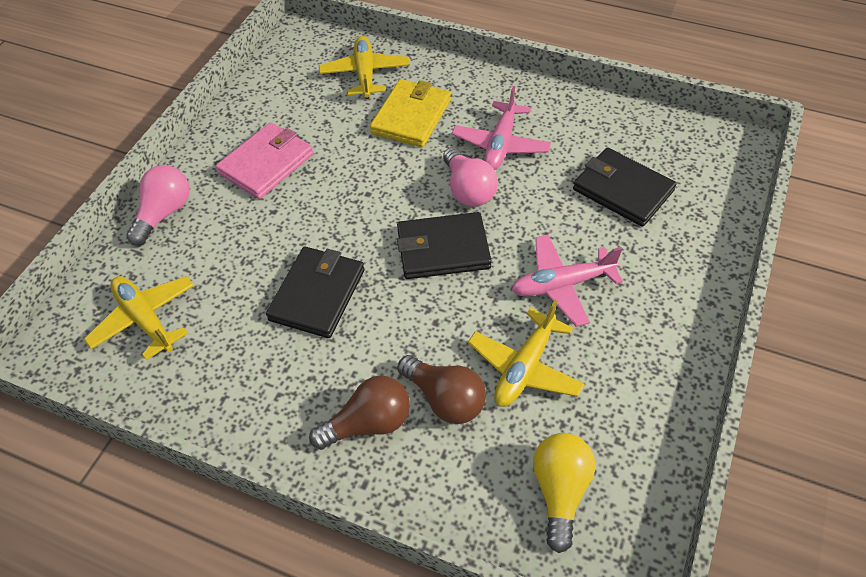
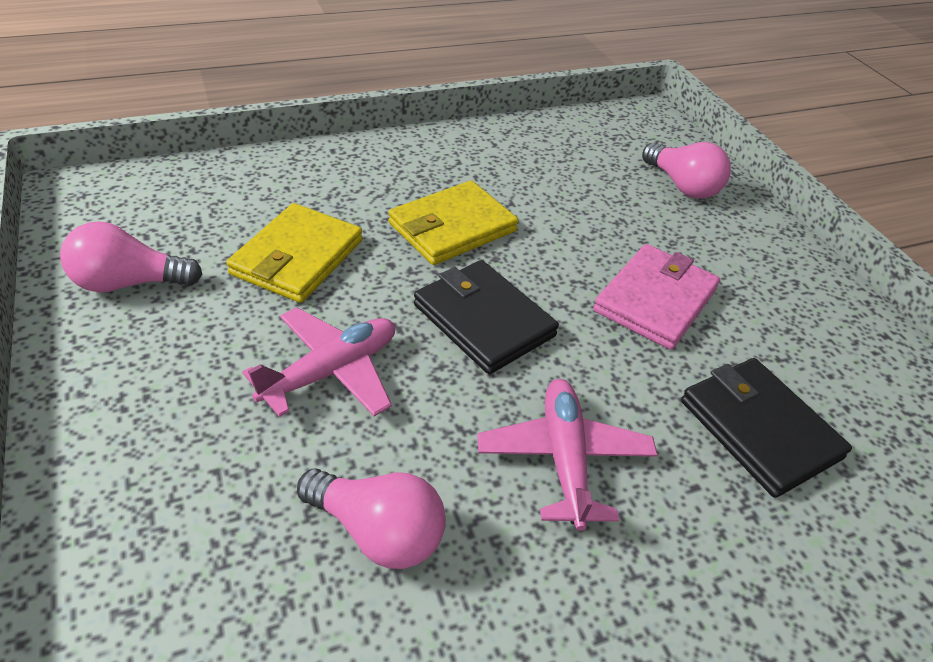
black wallet: 3 -> 2
brown light bulb: 2 -> 0
pink light bulb: 2 -> 3
yellow light bulb: 1 -> 0
yellow plane: 3 -> 0
yellow wallet: 1 -> 2

